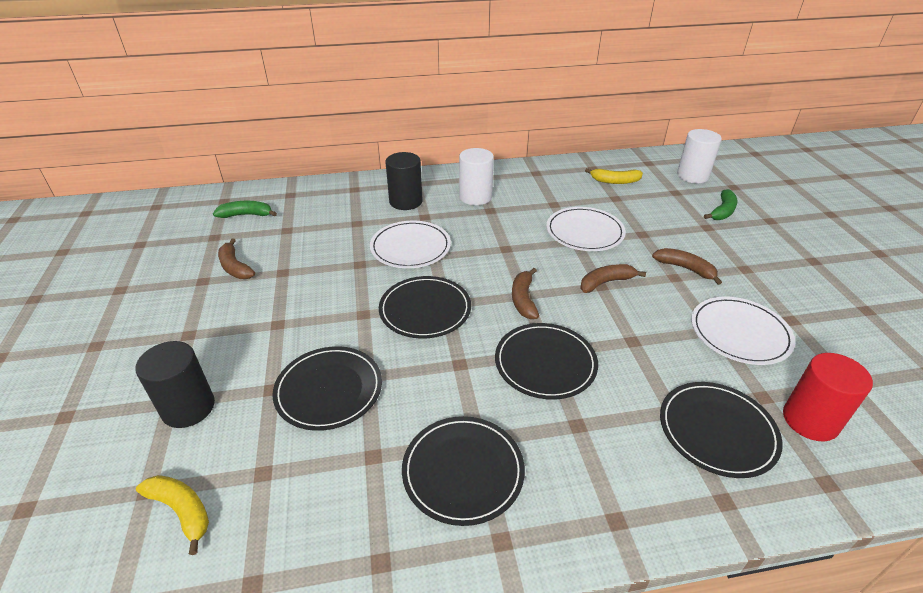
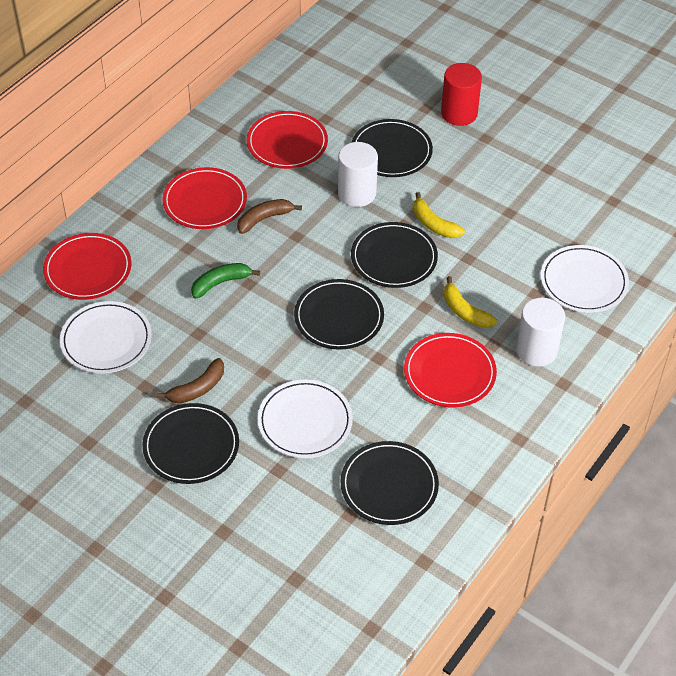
black cylinder: 2 -> 0
brown banana: 4 -> 2
green banana: 2 -> 1
red plate: 0 -> 4

